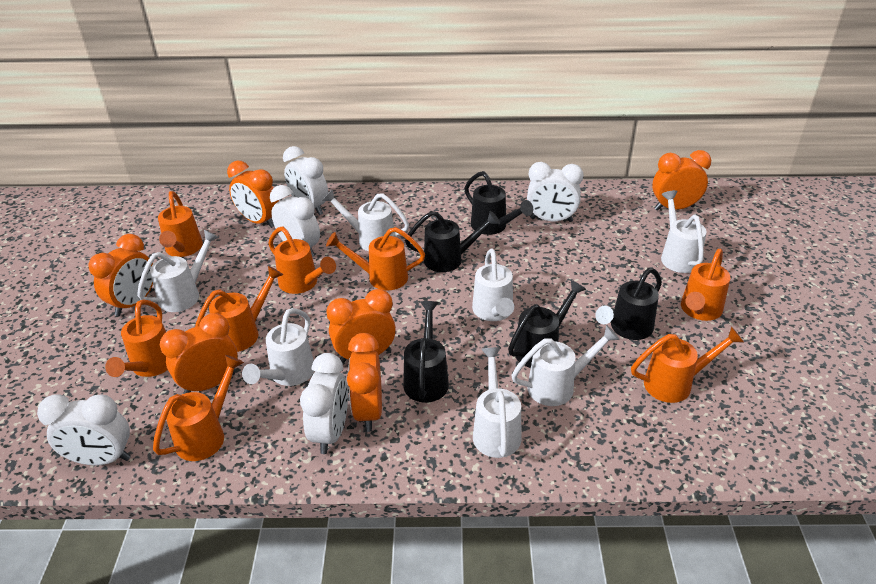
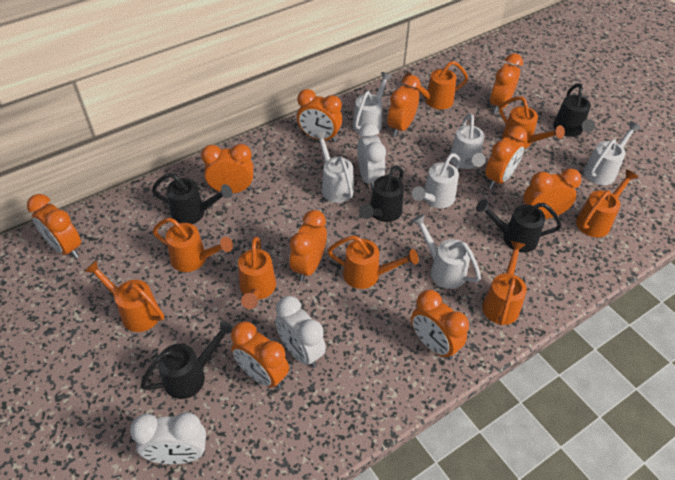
orange clock: 6 -> 10
white clock: 5 -> 3
white watering can: 7 -> 6

